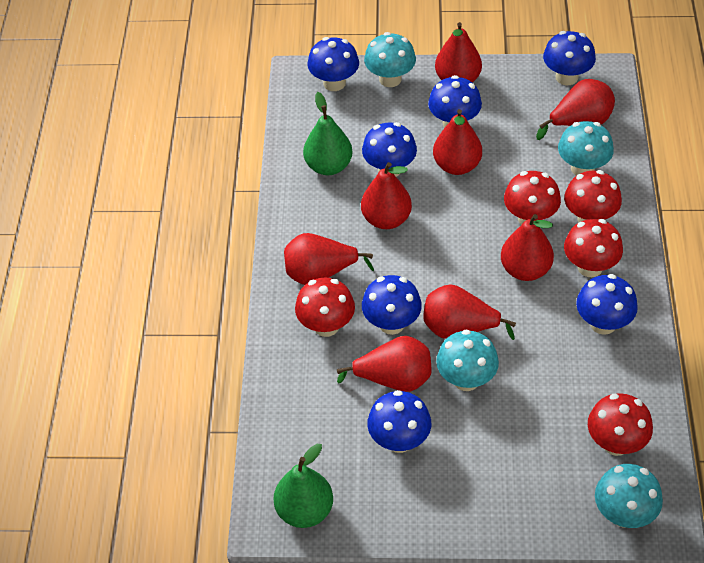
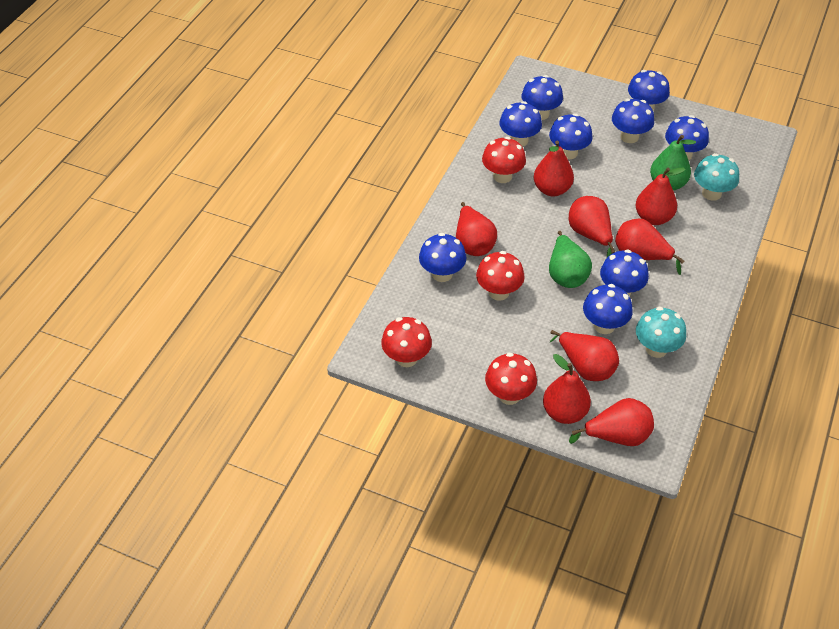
blue mushroom: 7 -> 9
red mushroom: 5 -> 4
turquoise mushroom: 4 -> 2

